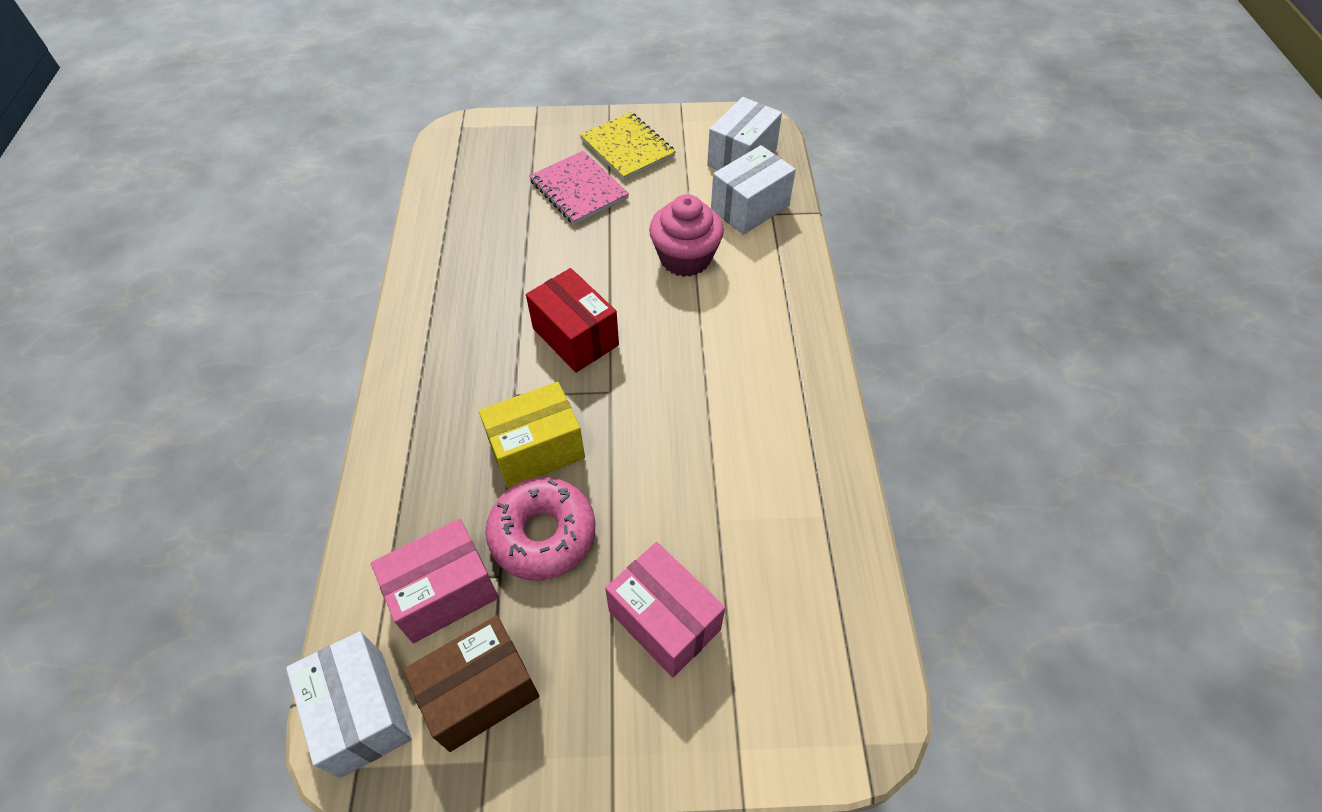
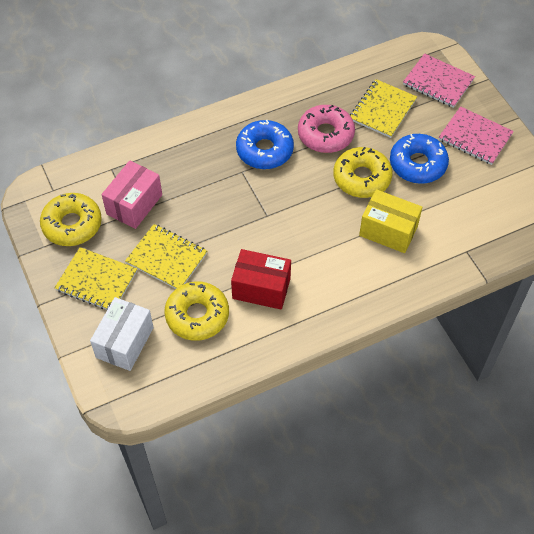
blue donut: 0 -> 2
brown box: 1 -> 0
pink box: 2 -> 1
pink cupcake: 1 -> 0
pink notebook: 1 -> 2
white box: 3 -> 1
yellow donut: 0 -> 3
yellow notebook: 1 -> 3

